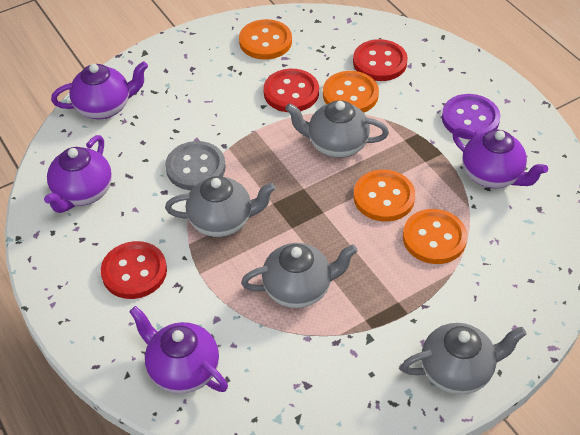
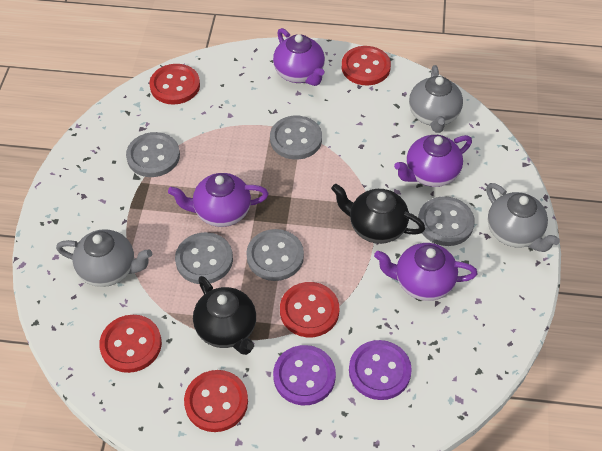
black teapot: 0 -> 2
grey button: 1 -> 5
grey teapot: 4 -> 3
orange button: 4 -> 0
purple button: 1 -> 2
red button: 3 -> 5

